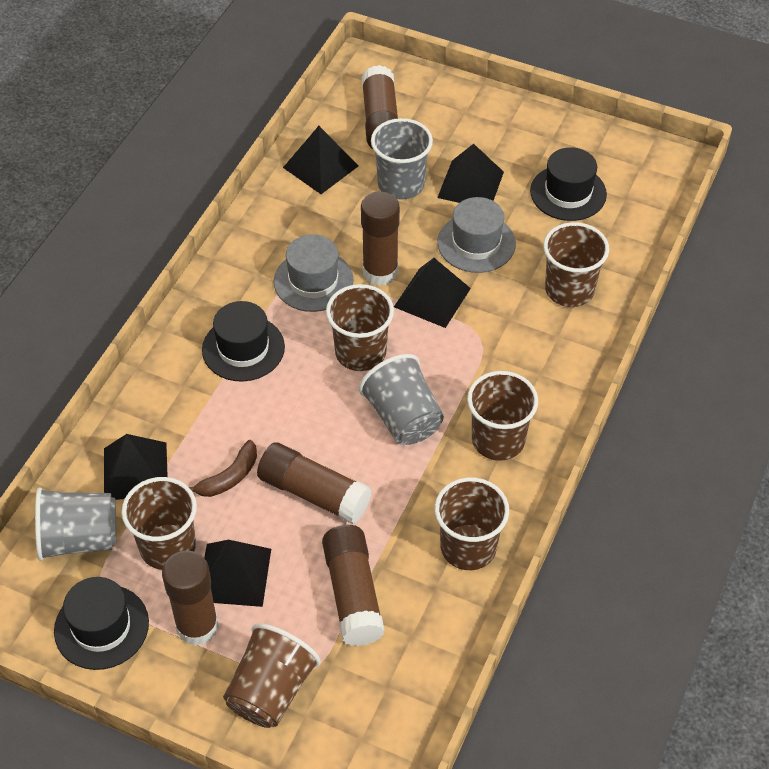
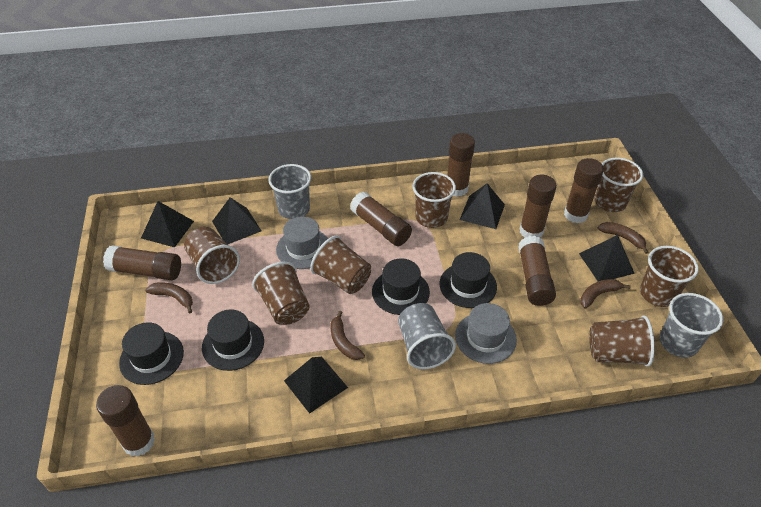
black hat: 3 -> 4
brown banana: 1 -> 4
brown cup: 6 -> 7
brown glue stick: 5 -> 7

